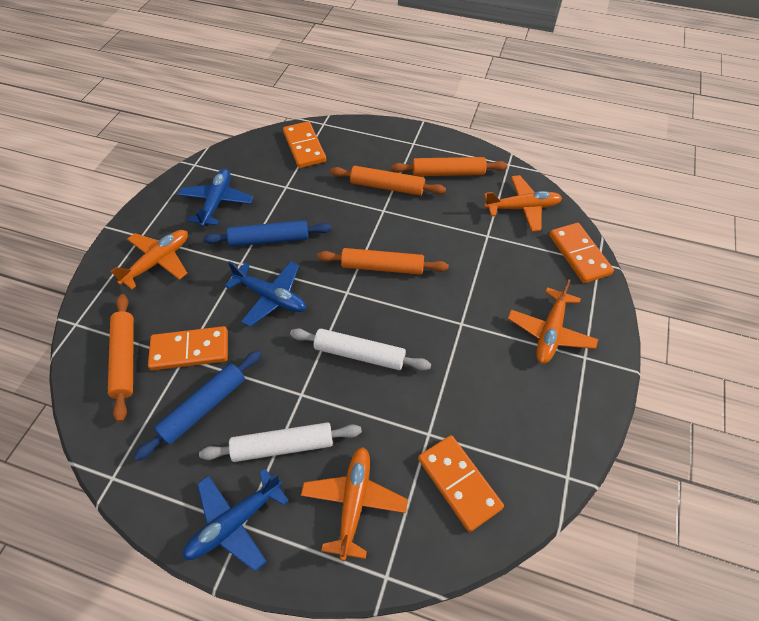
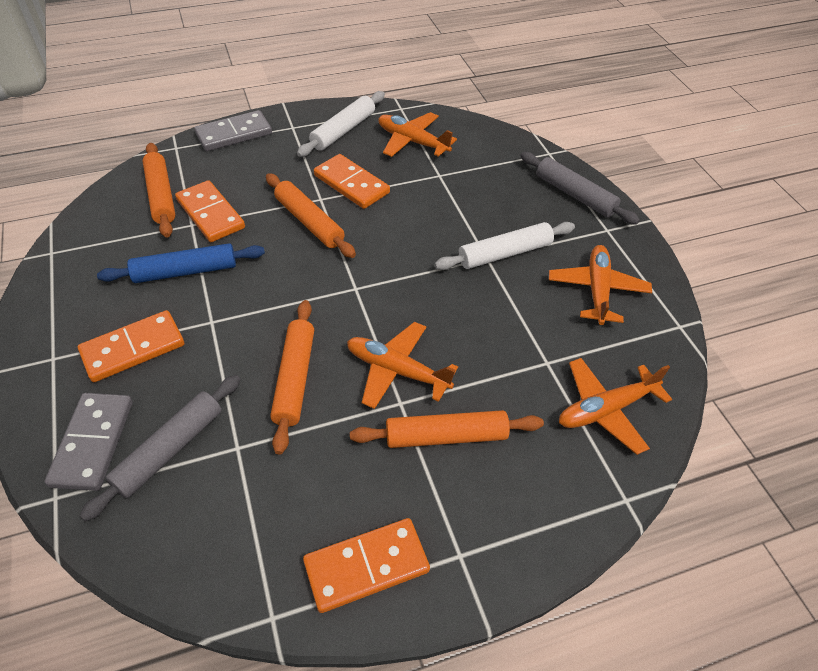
blue plane: 3 -> 0
blue rolling pin: 2 -> 1
grey domino: 0 -> 2
grey rolling pin: 0 -> 2

